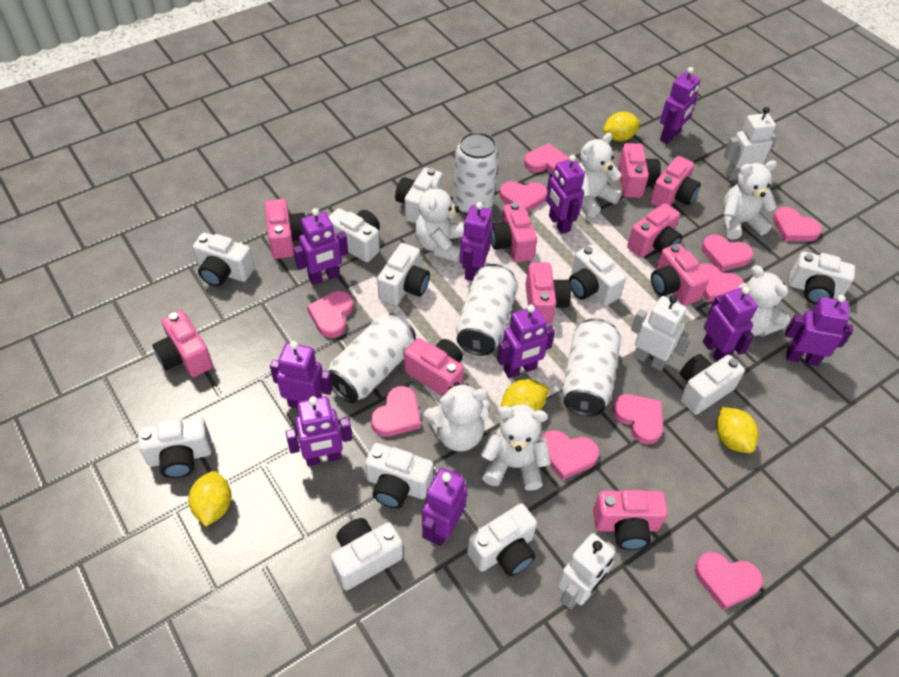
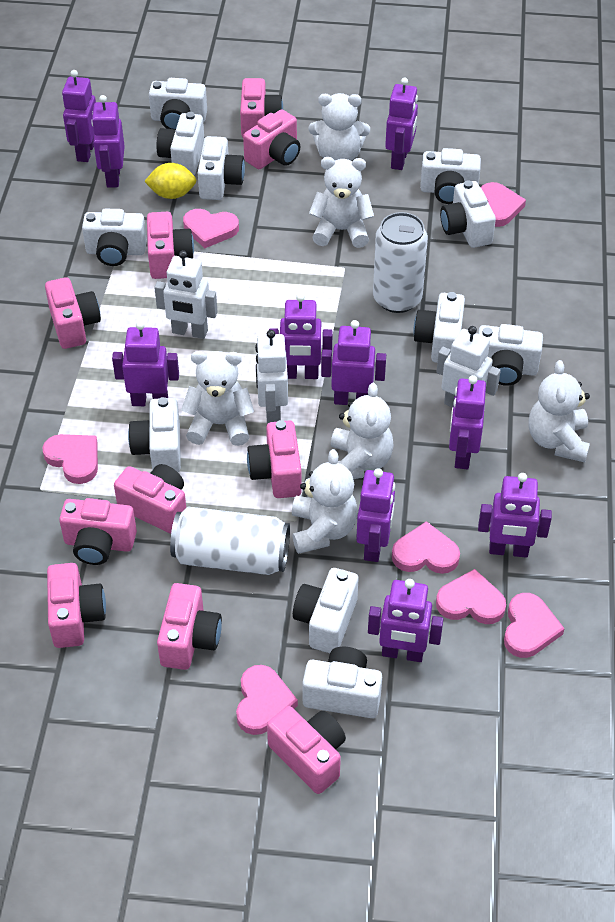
pink heart: 10 -> 7
white can: 4 -> 2
yellow lemon: 4 -> 1

